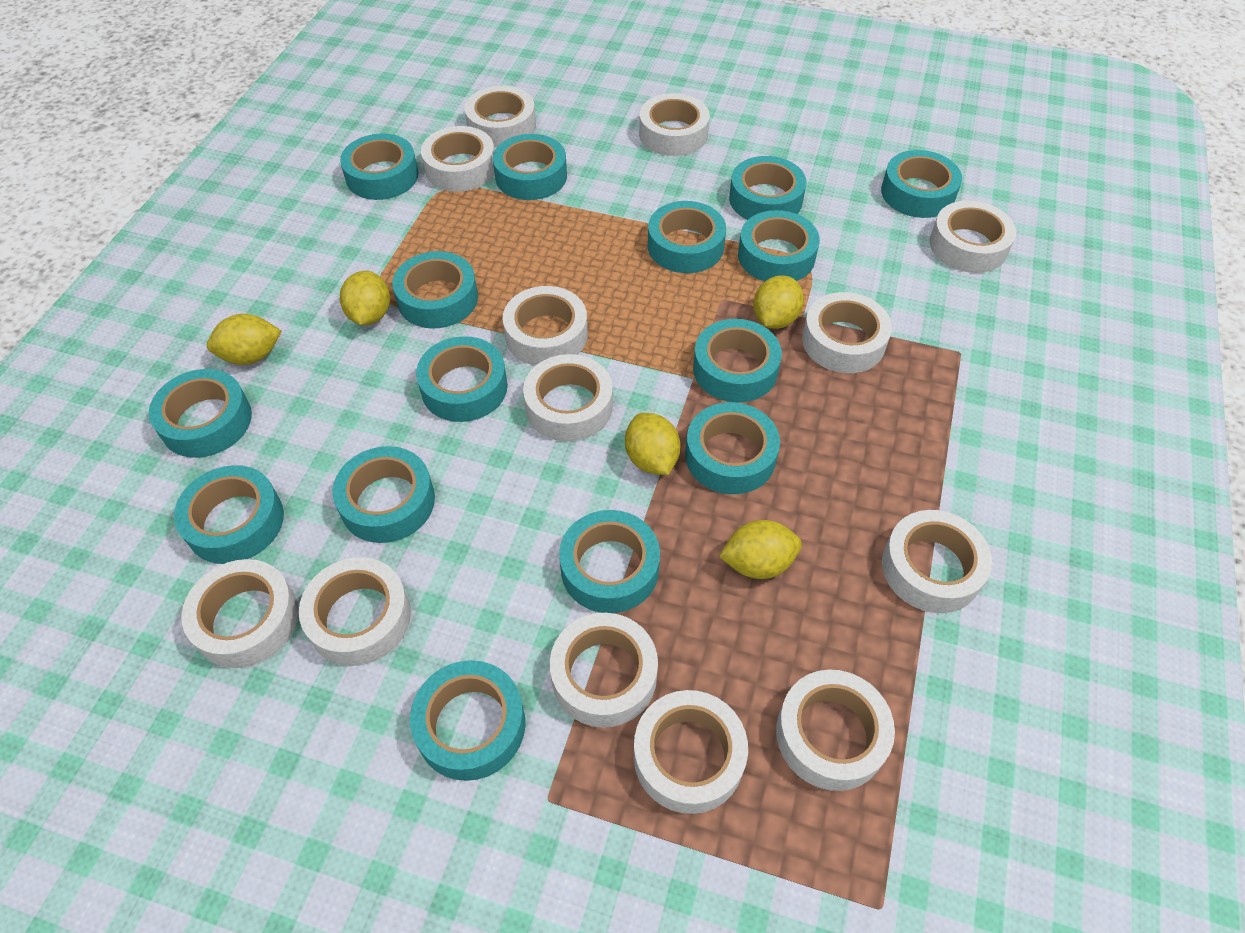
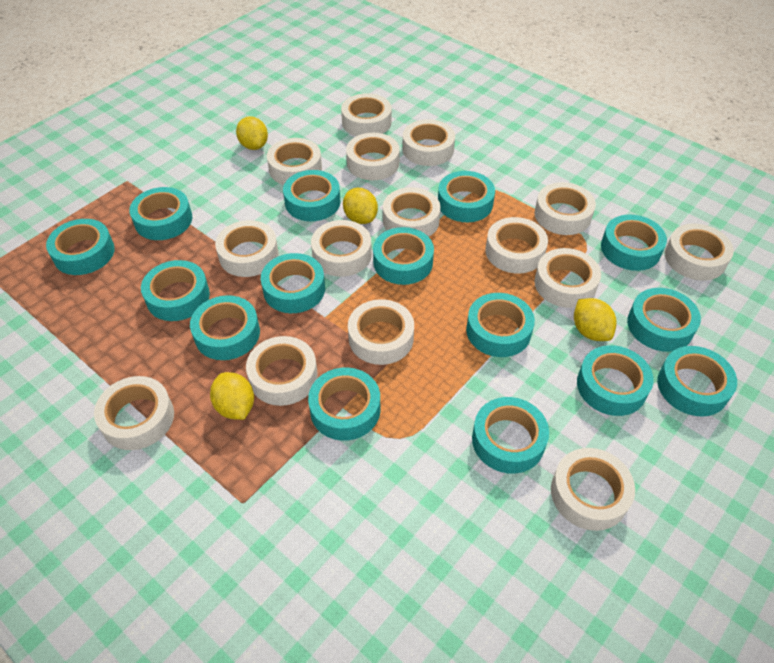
white tape: 13 -> 15
yellow lemon: 5 -> 4

